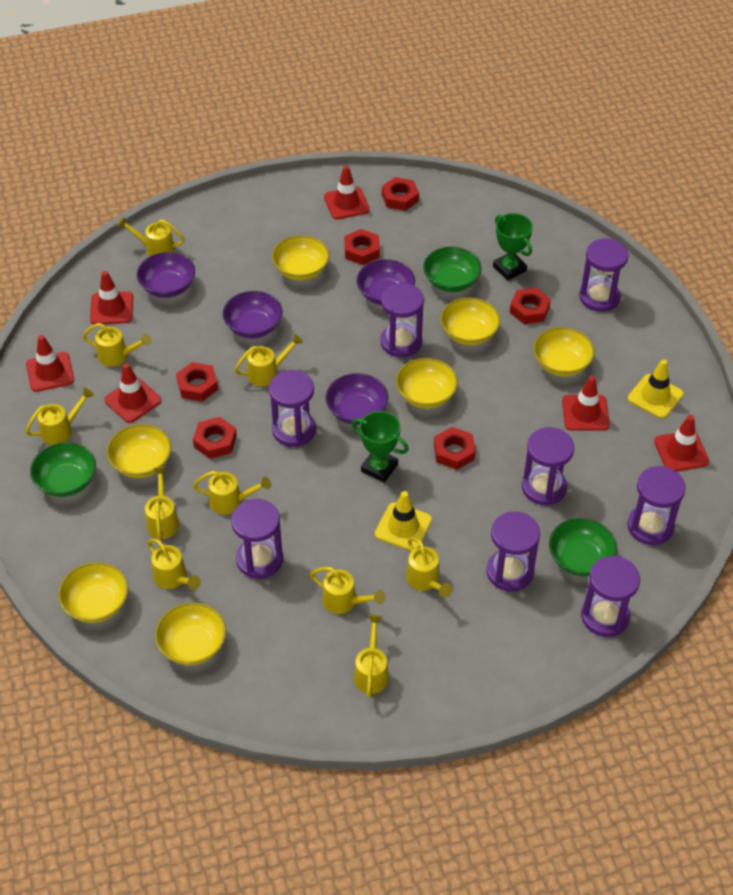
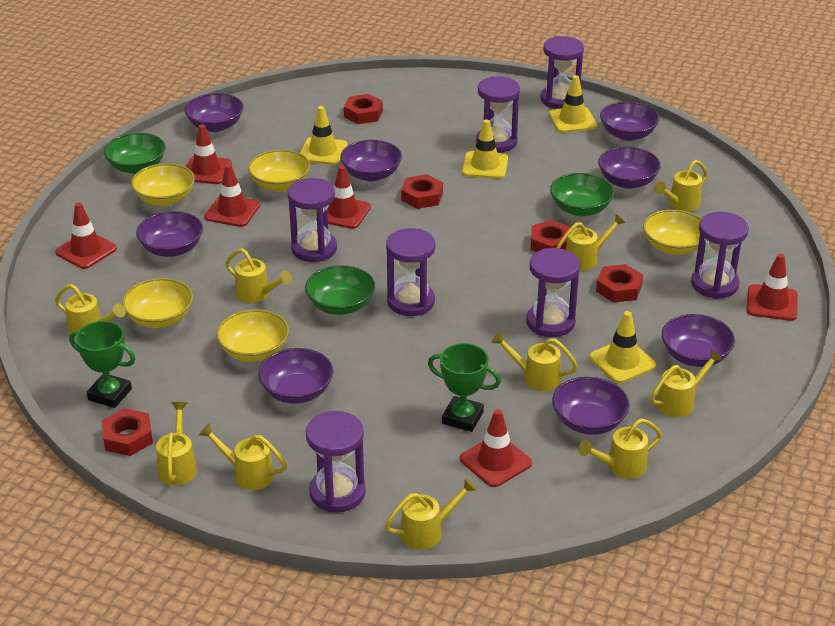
purple bowl: 4 -> 8
purple hourglass: 8 -> 7
red nut: 6 -> 5
yellow bowl: 7 -> 5
yellow traffic cone: 2 -> 4

